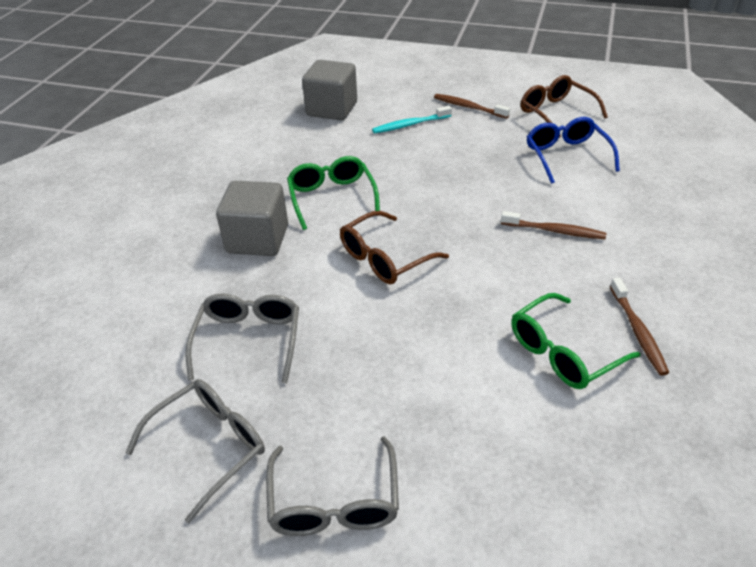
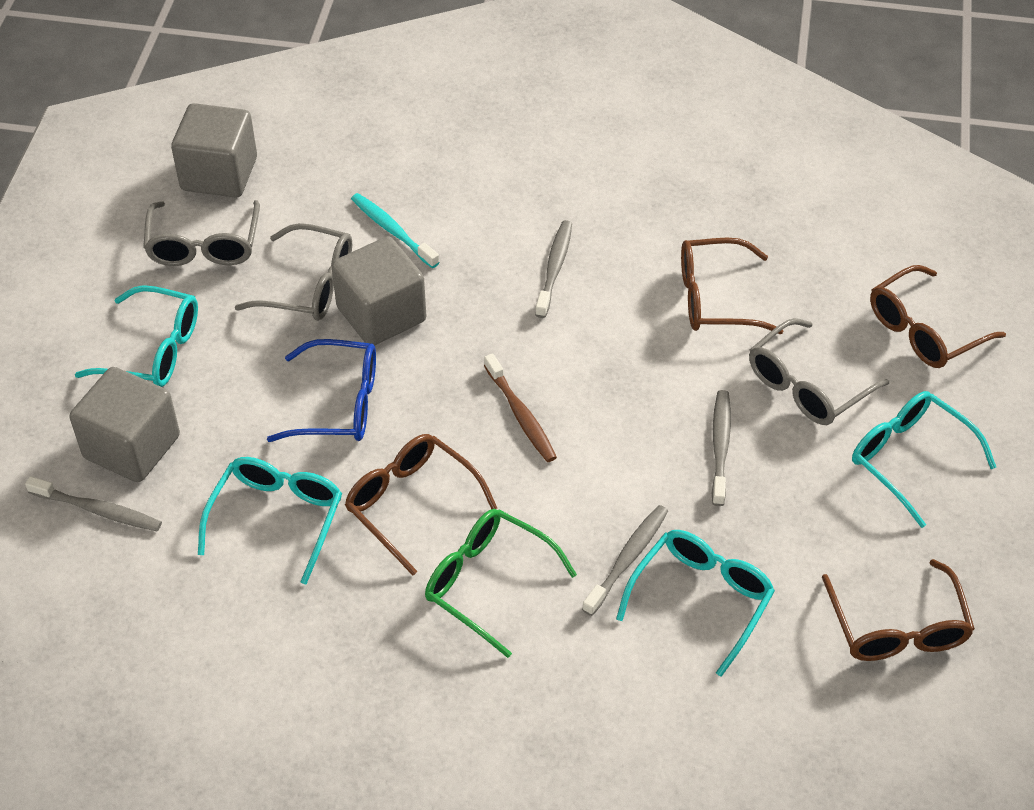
brown glasses: 2 -> 4
brown toothbrush: 3 -> 1
green glasses: 2 -> 1
grey cube: 2 -> 3
grey toothbrush: 0 -> 4
turquoise glasses: 0 -> 4

